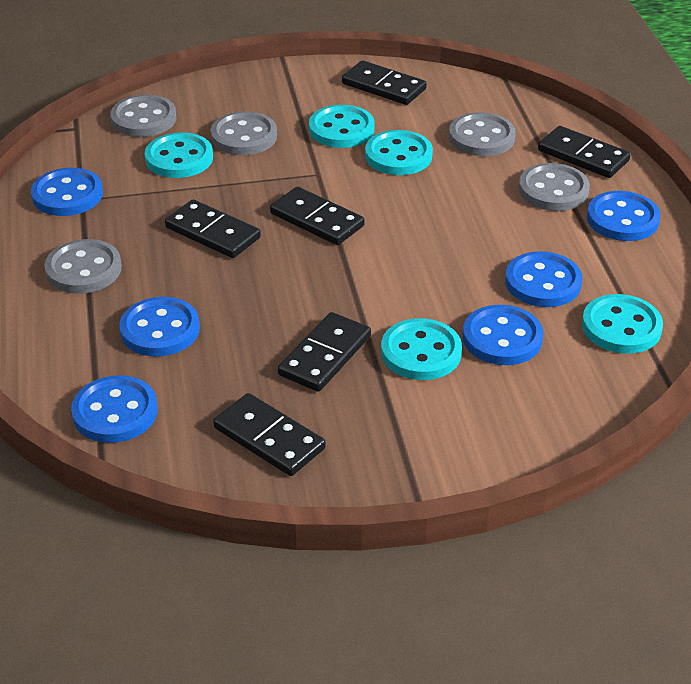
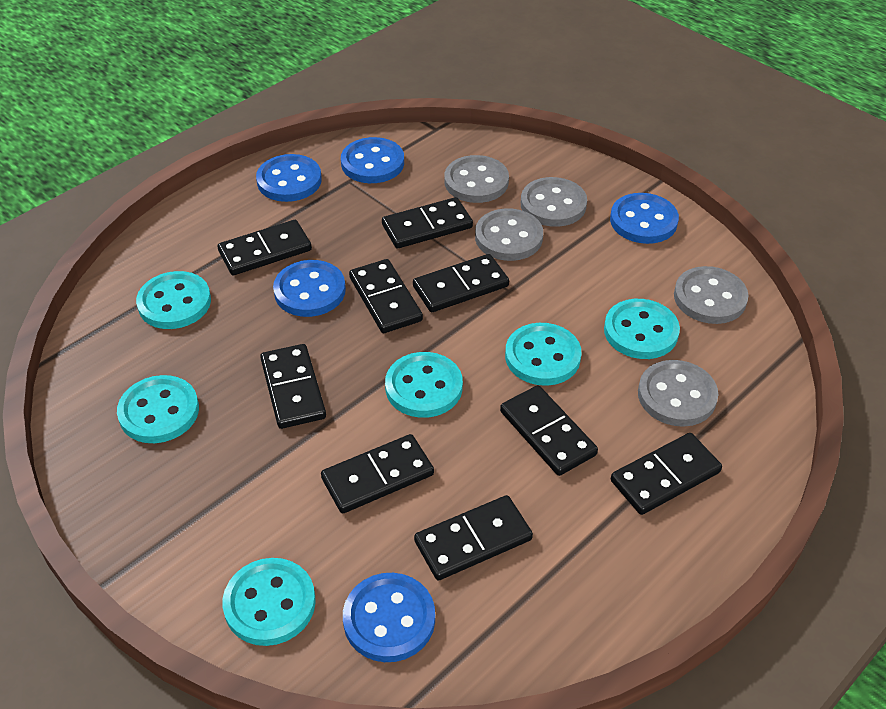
black domino: 6 -> 9
blue button: 6 -> 5
turquoise button: 5 -> 6

